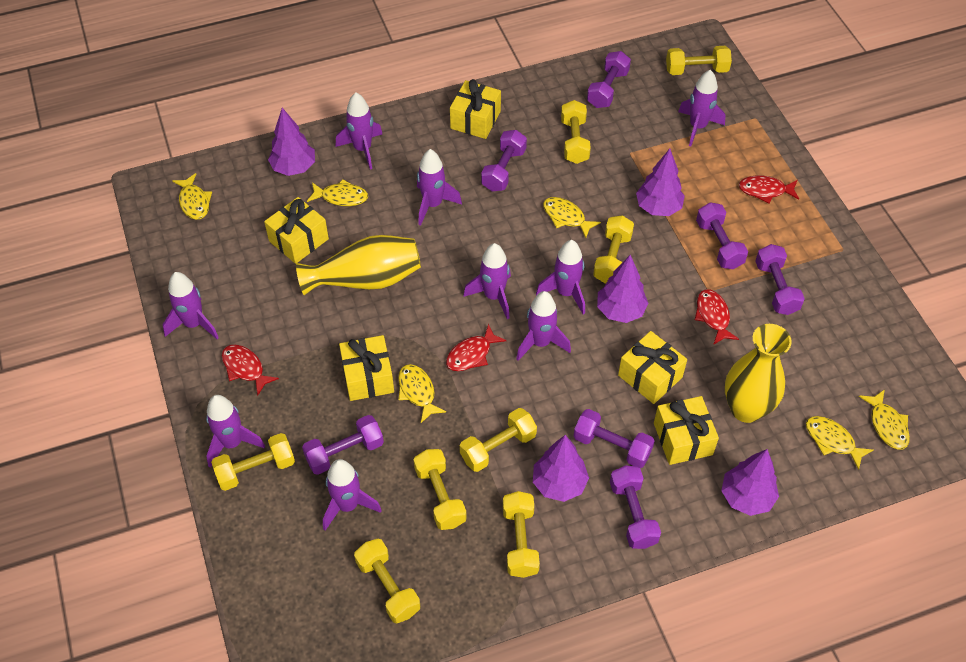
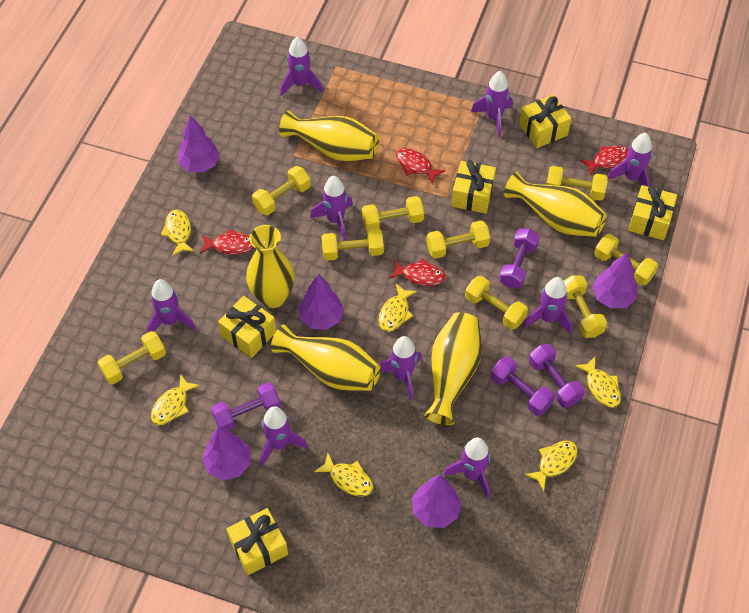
purple dumbbell: 7 -> 4
yellow dumbbell: 8 -> 9
yellow vase: 2 -> 5

